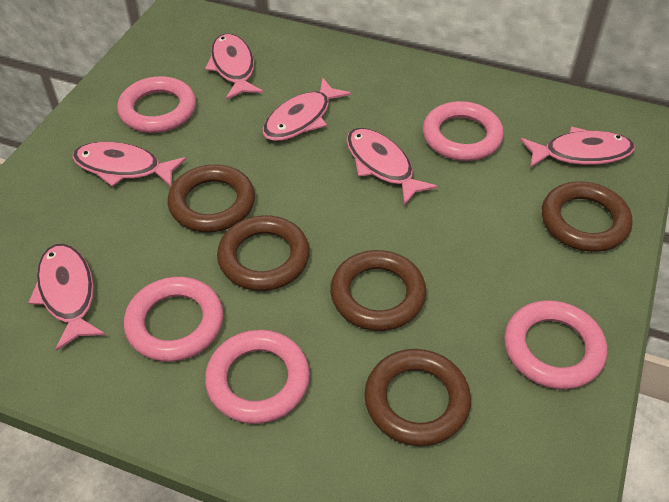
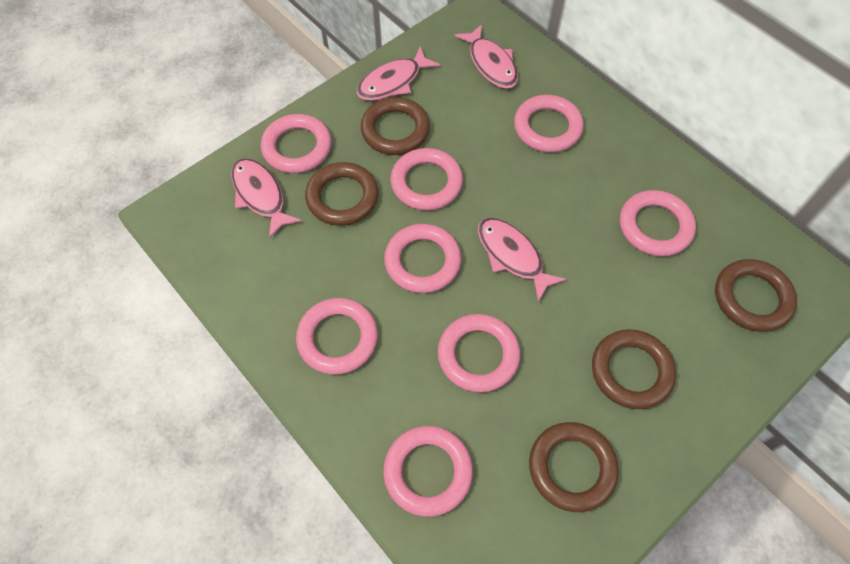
pink fish: 6 -> 4
pink ring: 5 -> 8

